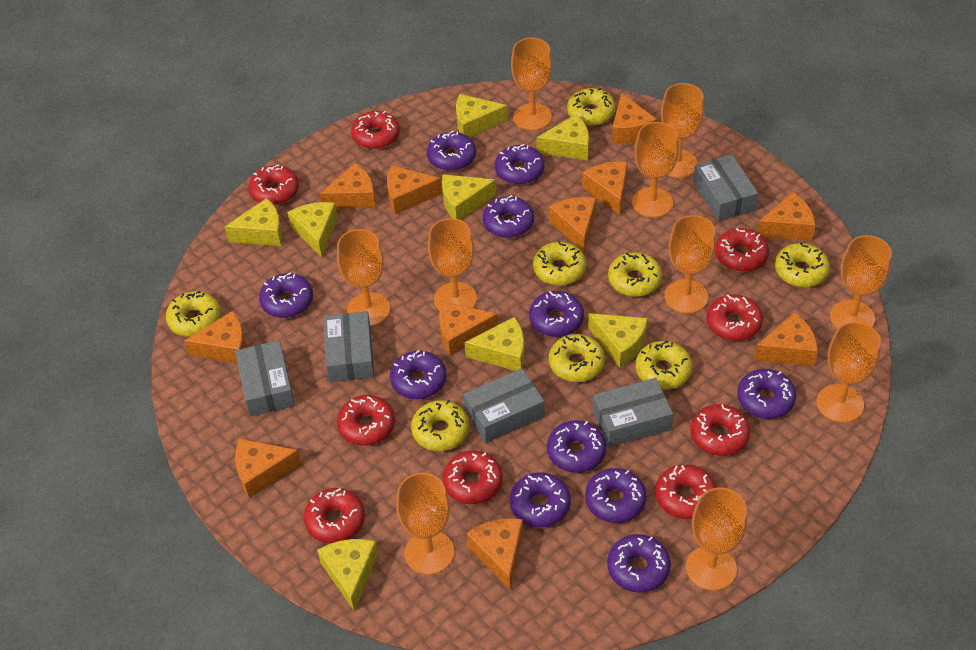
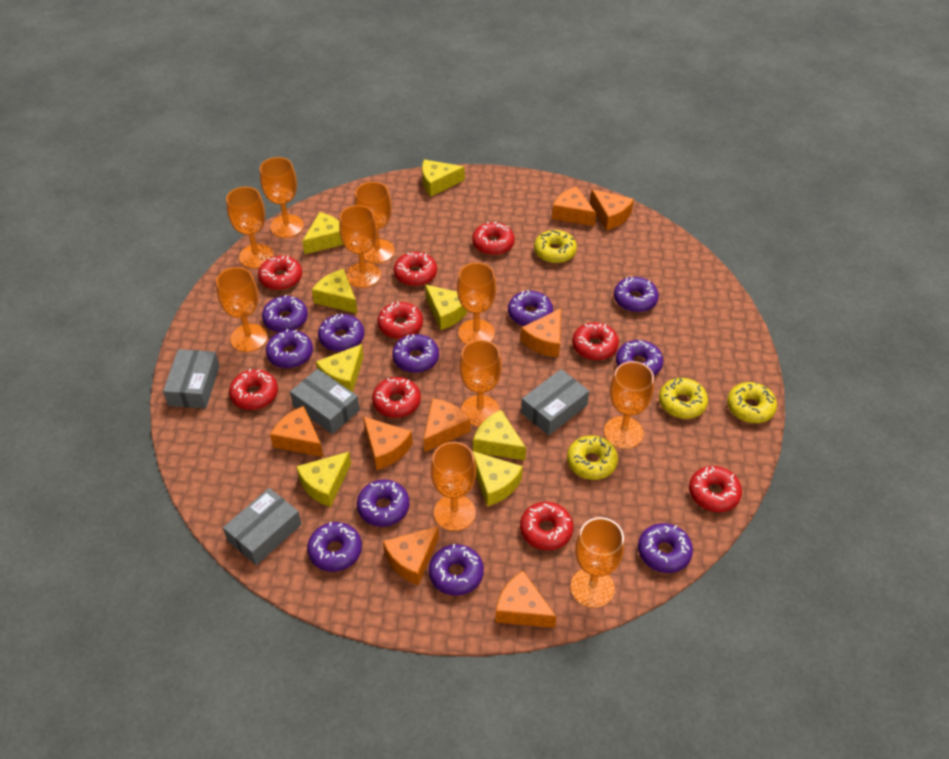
grey box: 5 -> 4
orange cheese: 11 -> 8
yellow donut: 8 -> 4

